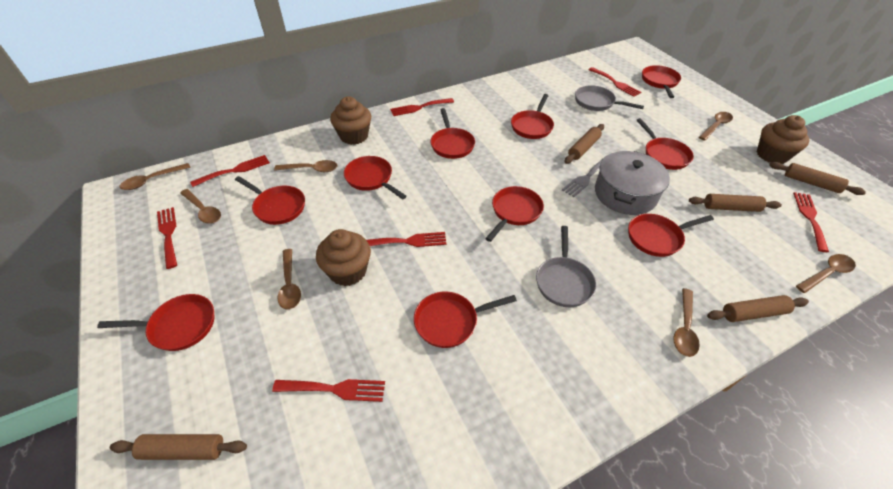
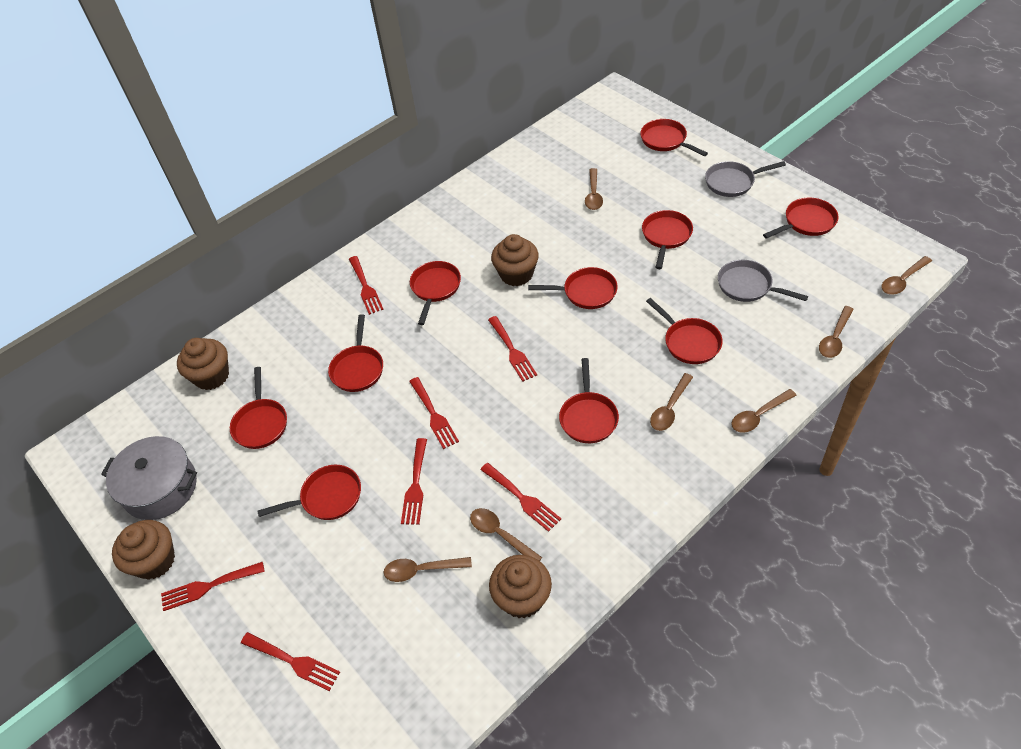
brown cupcake: 3 -> 4
brown rolling pin: 5 -> 0
grey fork: 1 -> 0

